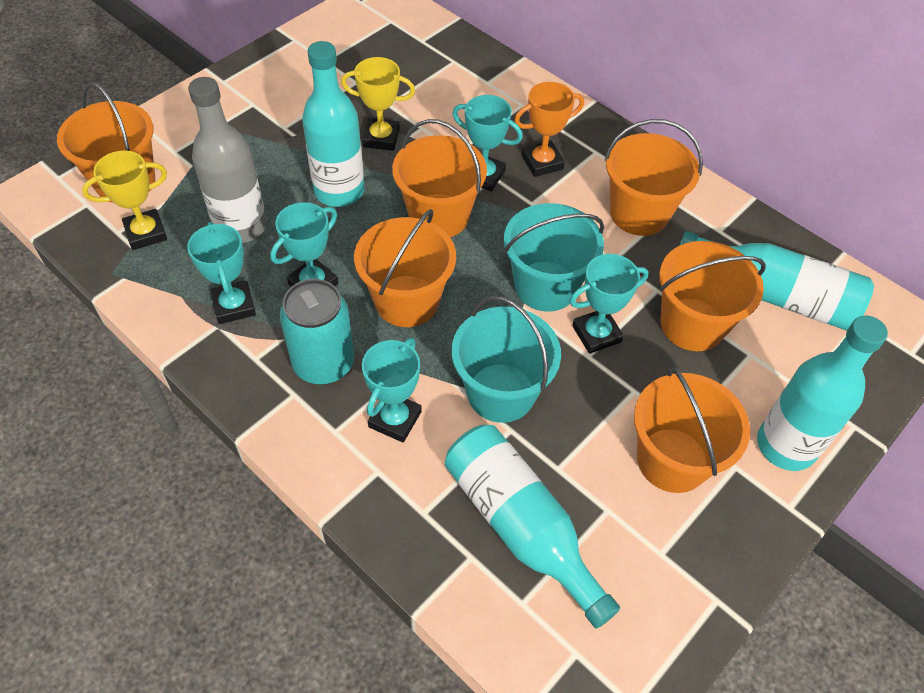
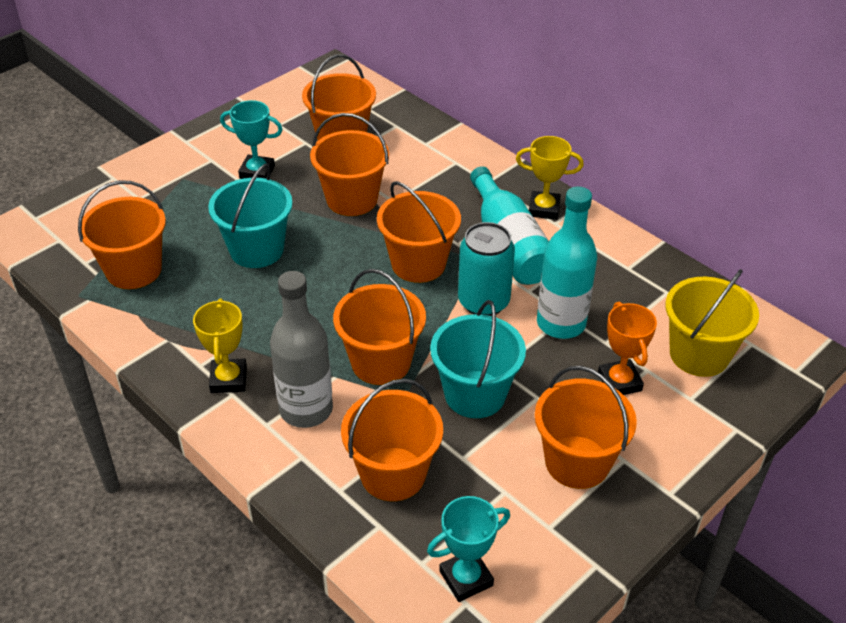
orange bucket: 6 -> 7
turquoise bottle: 4 -> 2
turquoise trophy: 5 -> 2
yellow bucket: 0 -> 1

